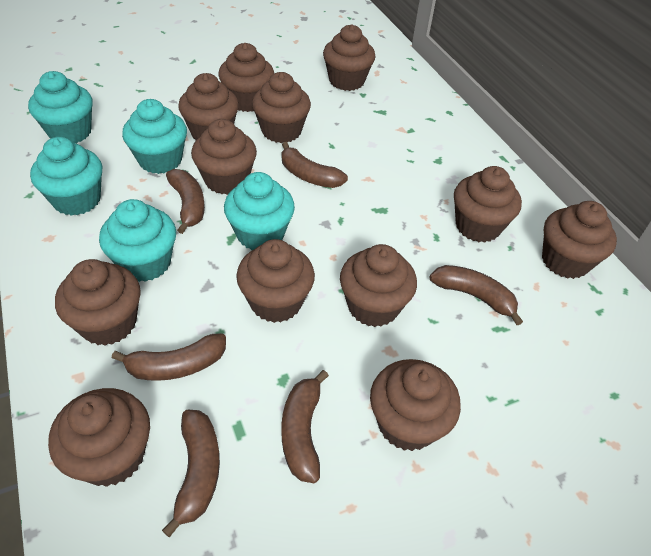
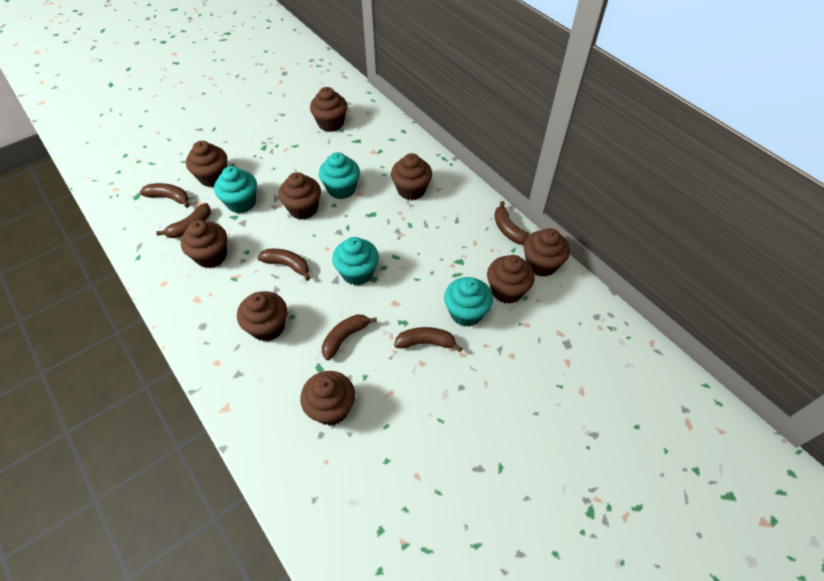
brown cupcake: 12 -> 9
turquoise cupcake: 5 -> 4

